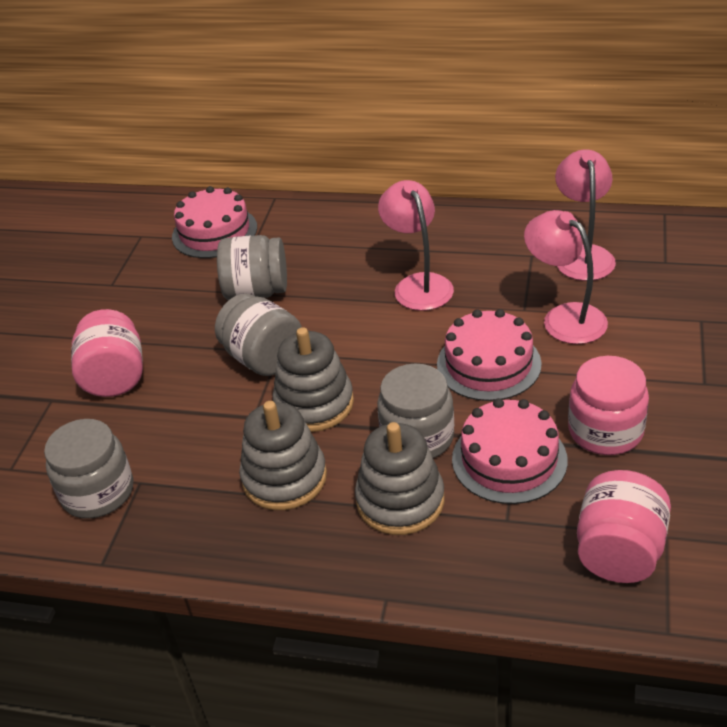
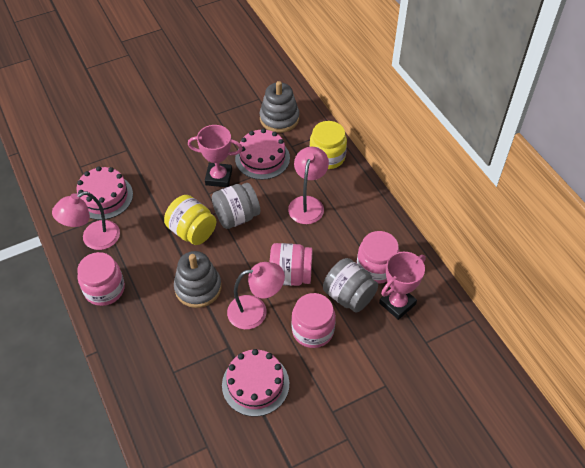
grey jar: 4 -> 2
grey stacking toy: 3 -> 2
pink jar: 3 -> 4
pink trophy: 0 -> 2
yellow jar: 0 -> 2

